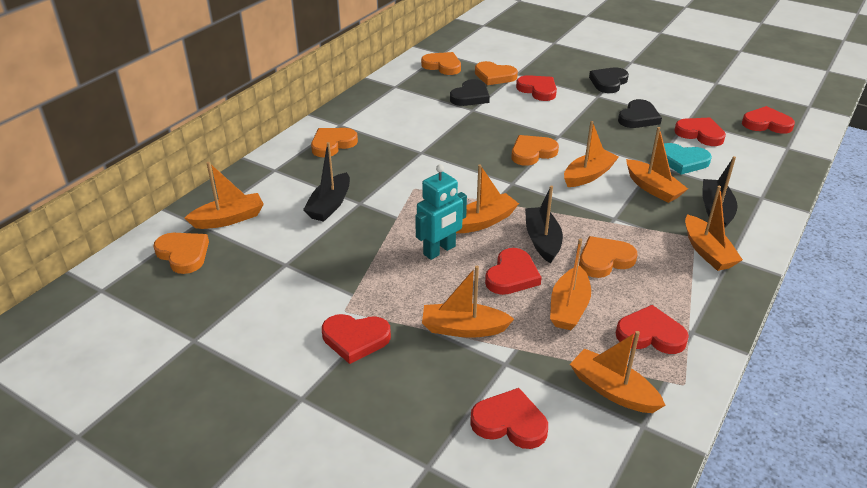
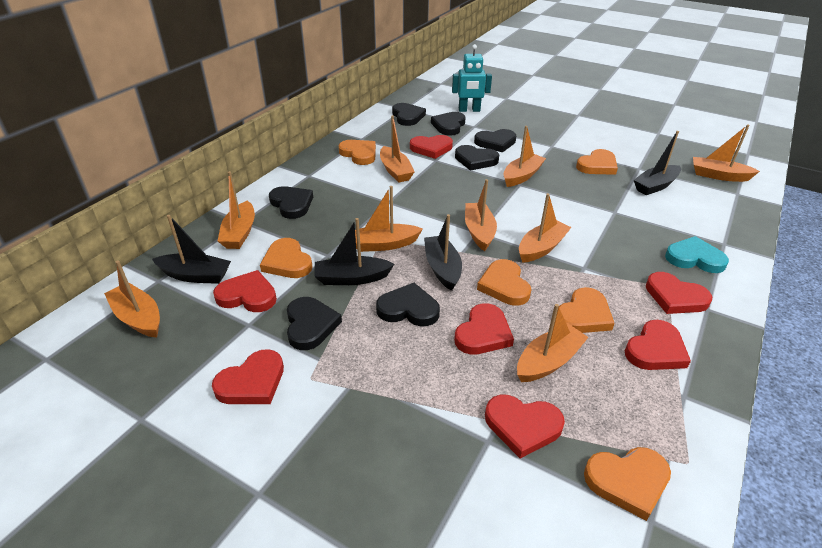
black boat: 3 -> 4
black heart: 3 -> 7
orange boat: 8 -> 9

